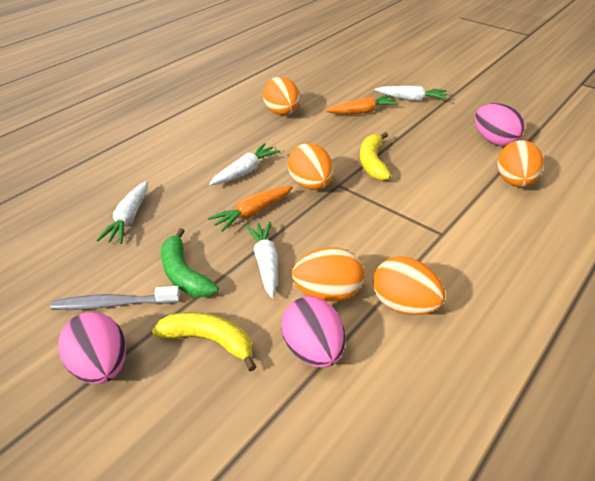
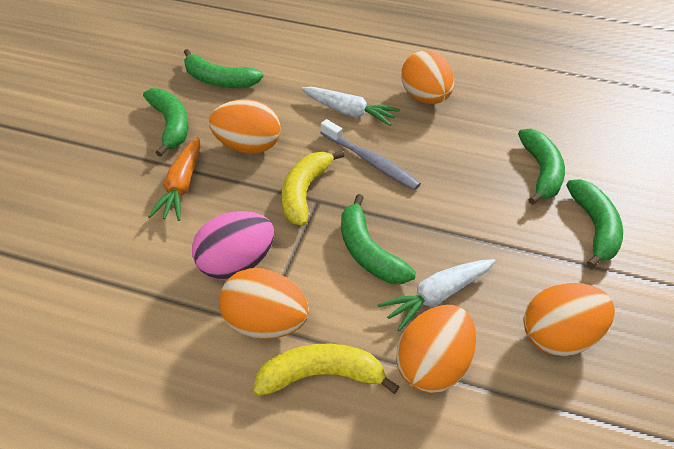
green banana: 1 -> 5
orange carrot: 2 -> 1
pink egg: 3 -> 1
white carrot: 4 -> 2

